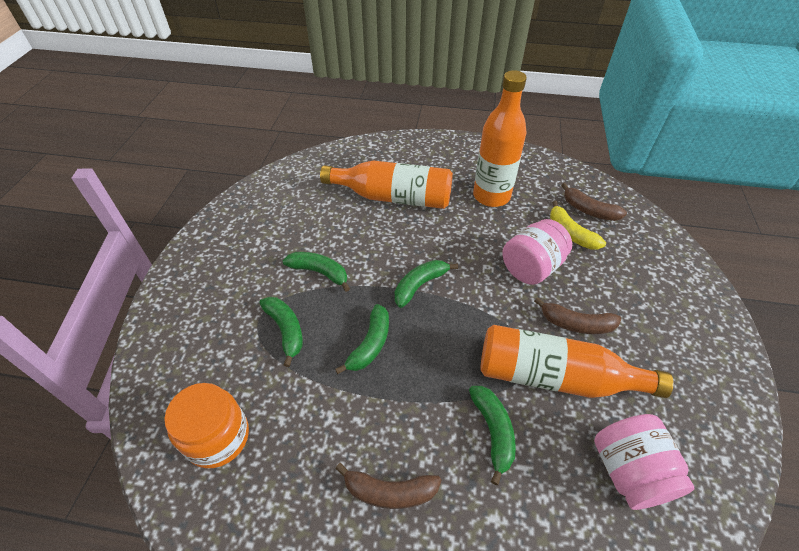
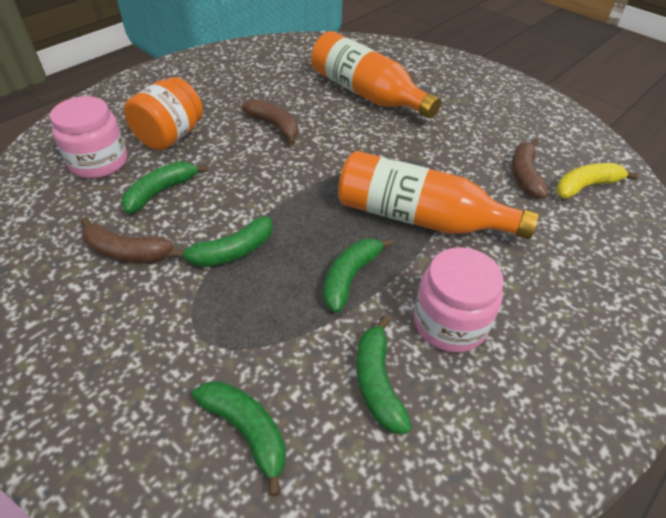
orange bottle: 3 -> 2

